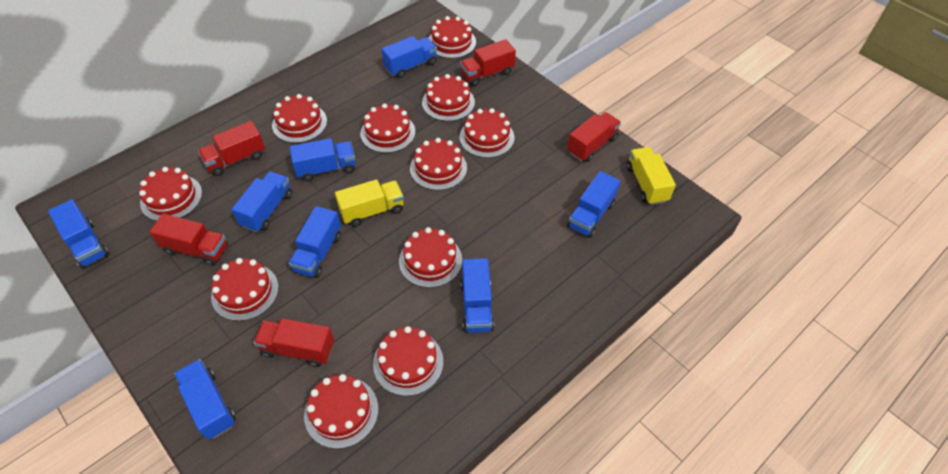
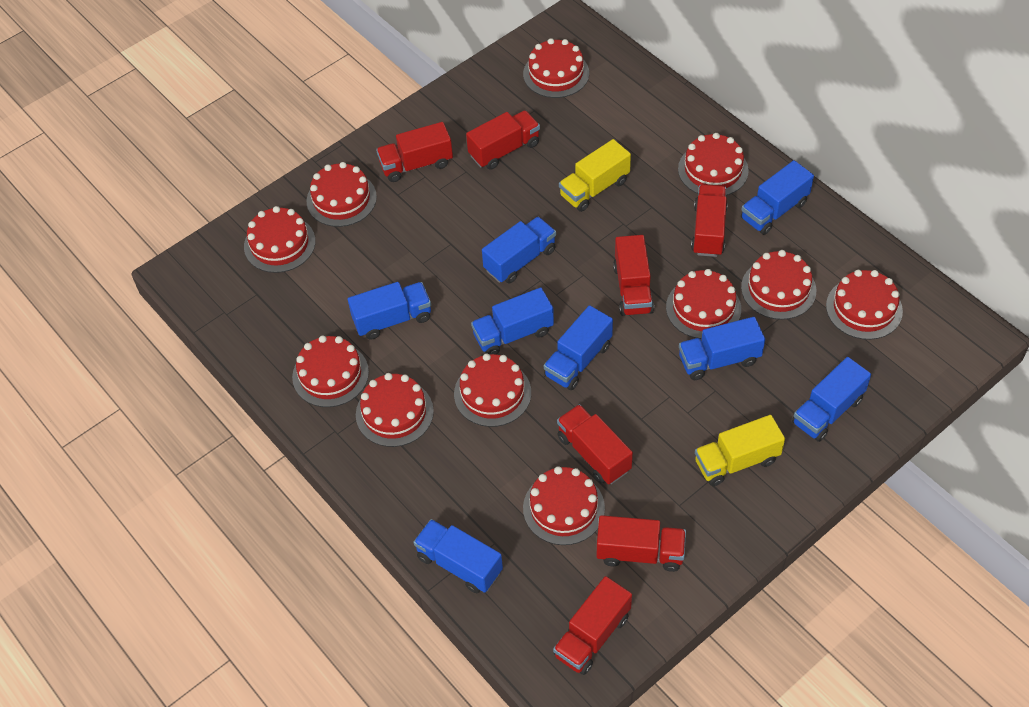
red truck: 5 -> 7

